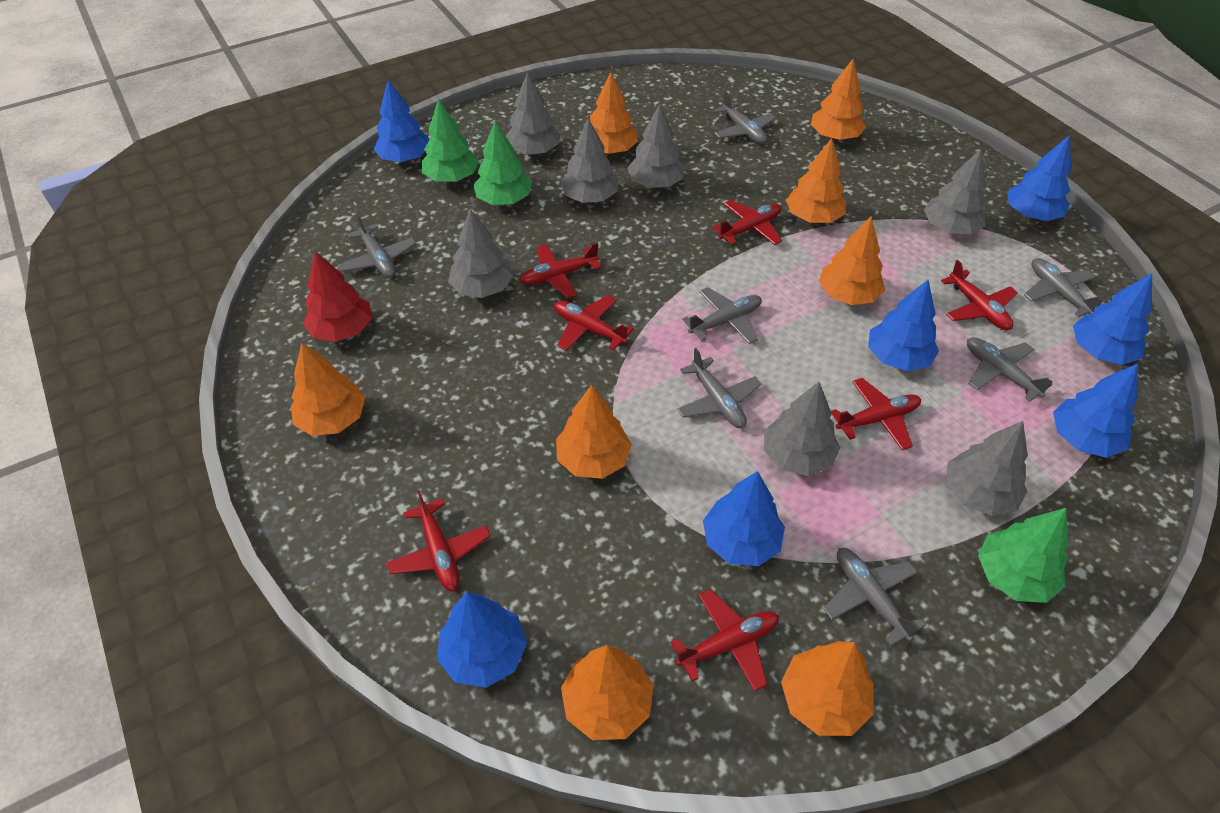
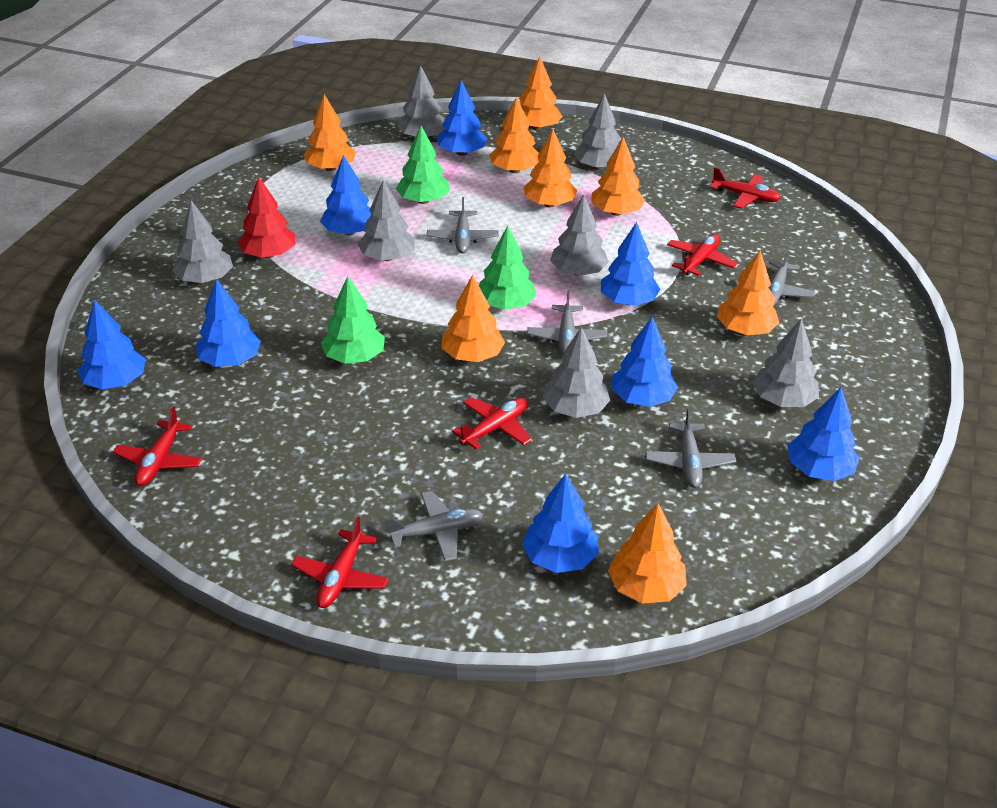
blue tree: 7 -> 8
grey plane: 7 -> 5
red plane: 7 -> 5

